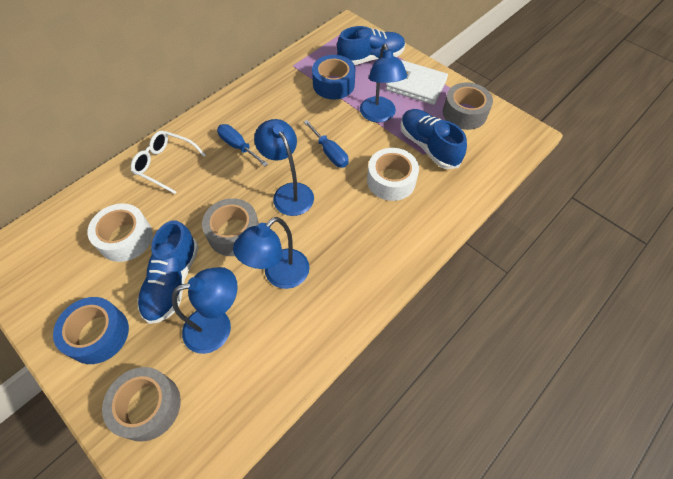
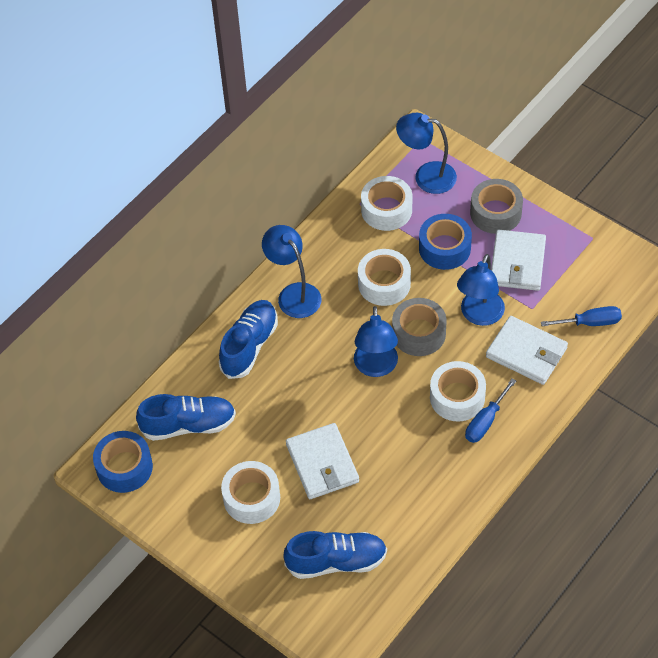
grey tape: 3 -> 2
white glasses: 1 -> 0
white tape: 2 -> 4
white wallet: 1 -> 3

